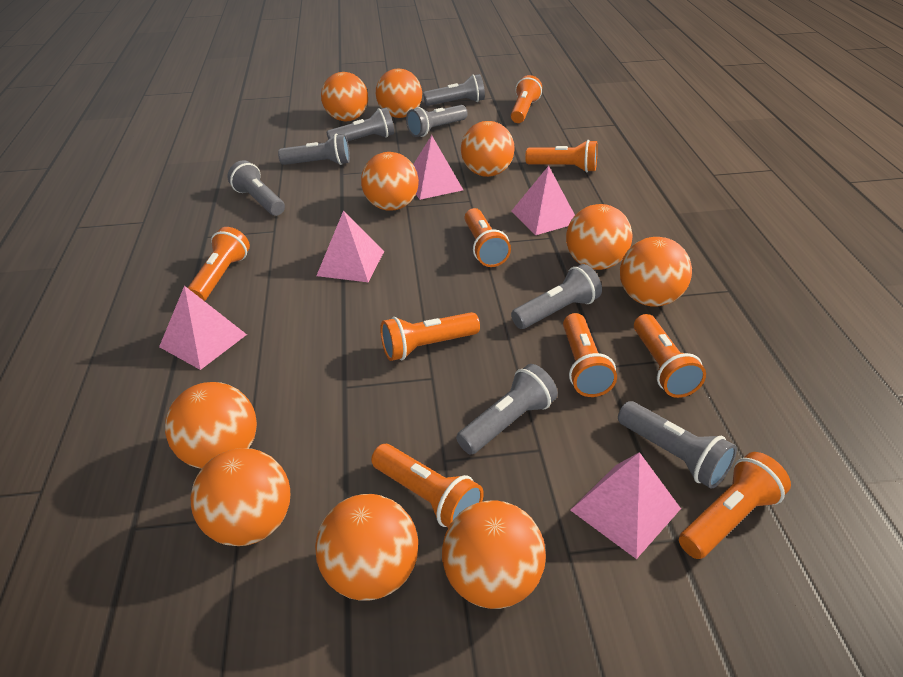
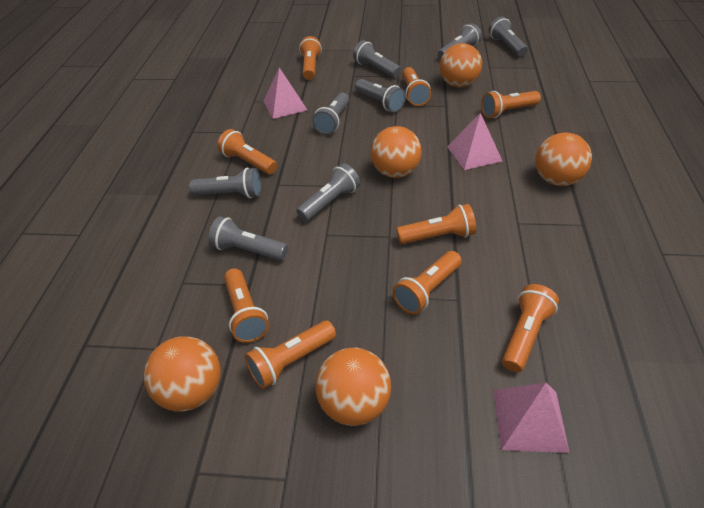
orange ball: 10 -> 5
pink pyramid: 5 -> 3

